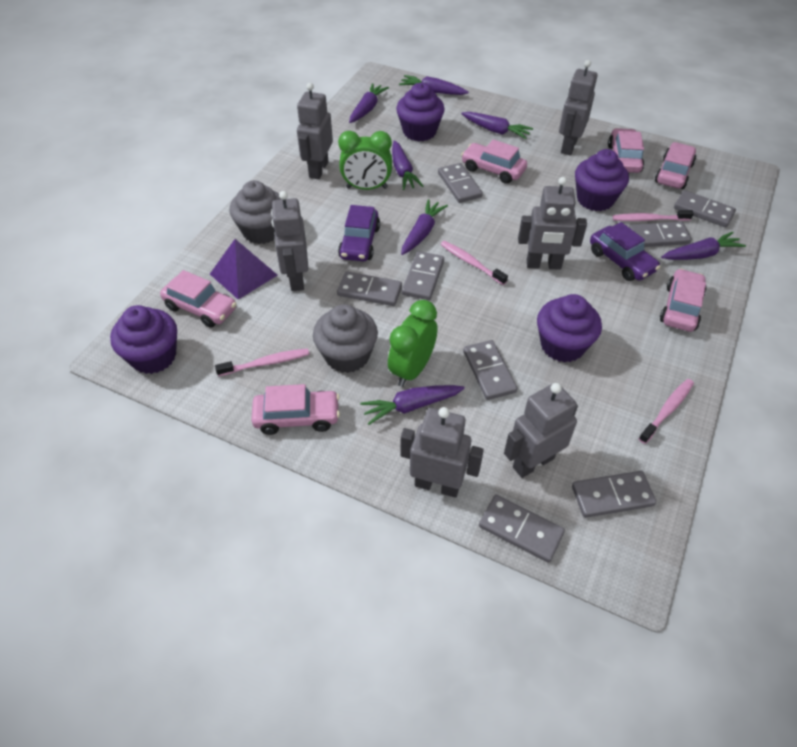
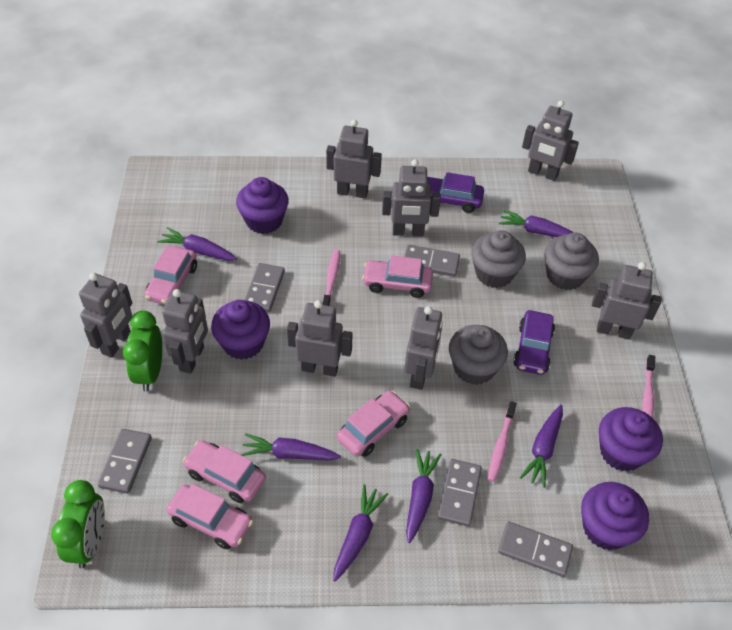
grey cupcake: 2 -> 3
grey domino: 8 -> 5
grey robot: 6 -> 8
pink car: 6 -> 5
pink toothbrush: 4 -> 3
purple carrot: 7 -> 6
purple pyramid: 1 -> 0

